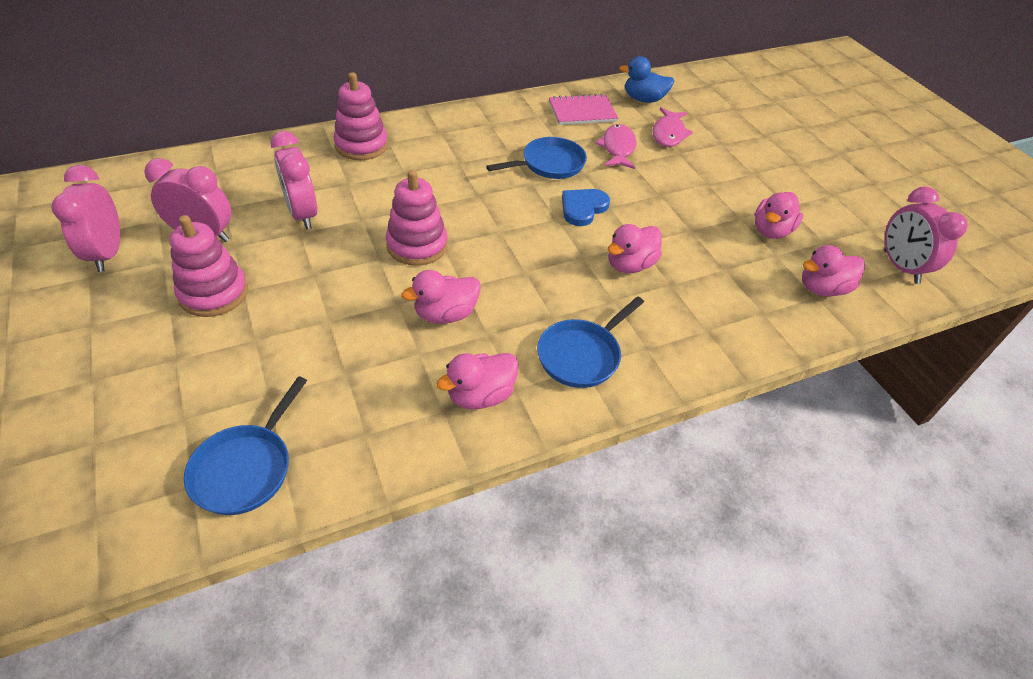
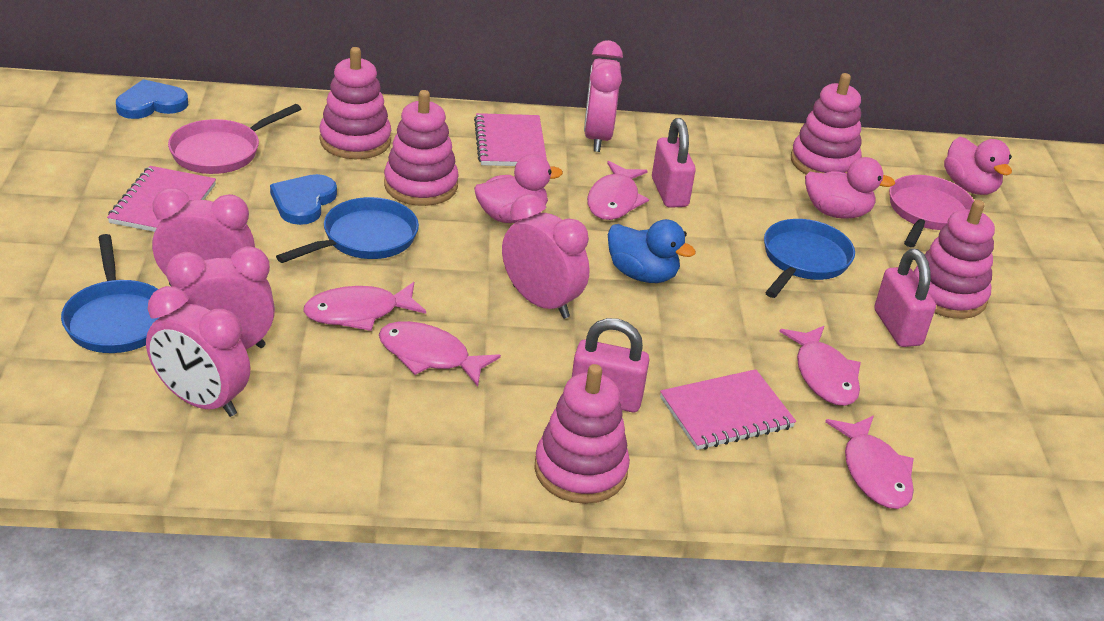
blue heart: 1 -> 2
pink clock: 4 -> 5
pink duck: 5 -> 3
pink fish: 2 -> 5
pink notebook: 1 -> 3
pink padlock: 0 -> 3
pink pan: 0 -> 2
pink stacking toy: 3 -> 5

